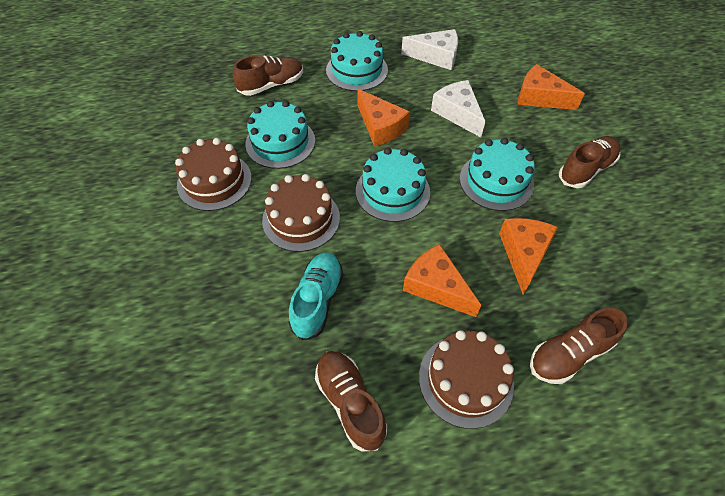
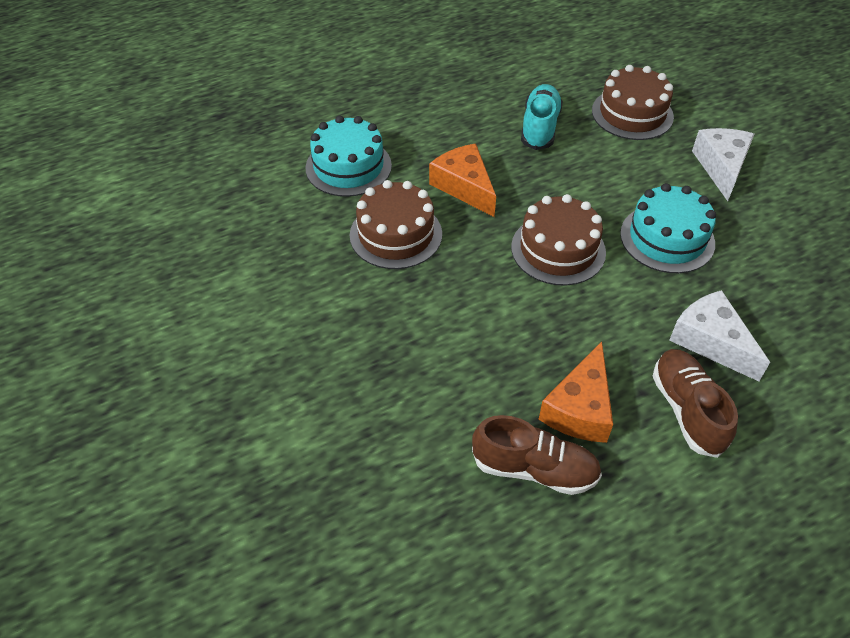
brown shoe: 4 -> 2
orange cheese: 4 -> 2
turquoise cake: 4 -> 2

